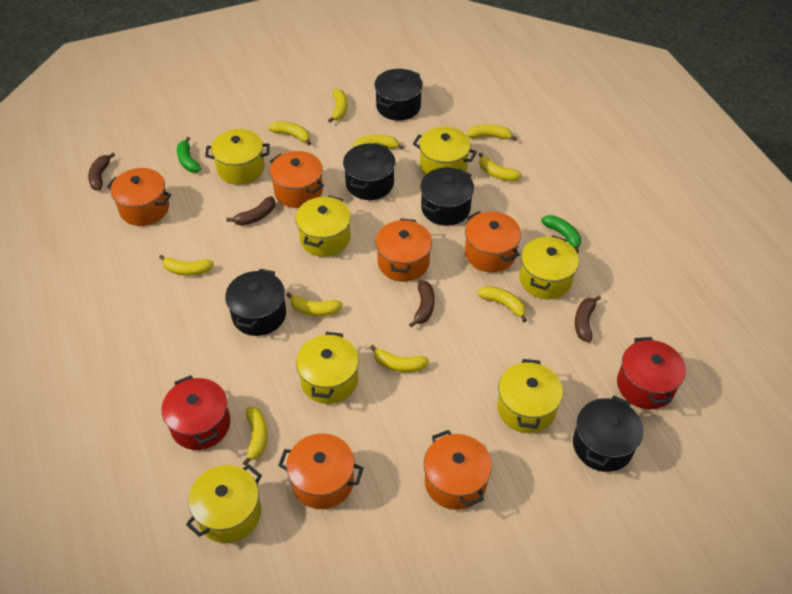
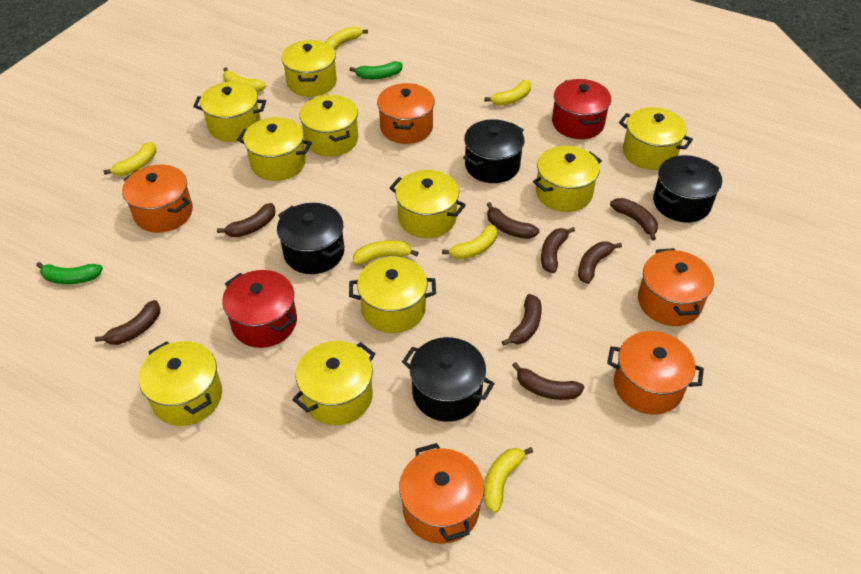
black pot: 5 -> 4
brown banana: 4 -> 8
orange pot: 6 -> 5
yellow banana: 10 -> 7
yellow pot: 7 -> 10

